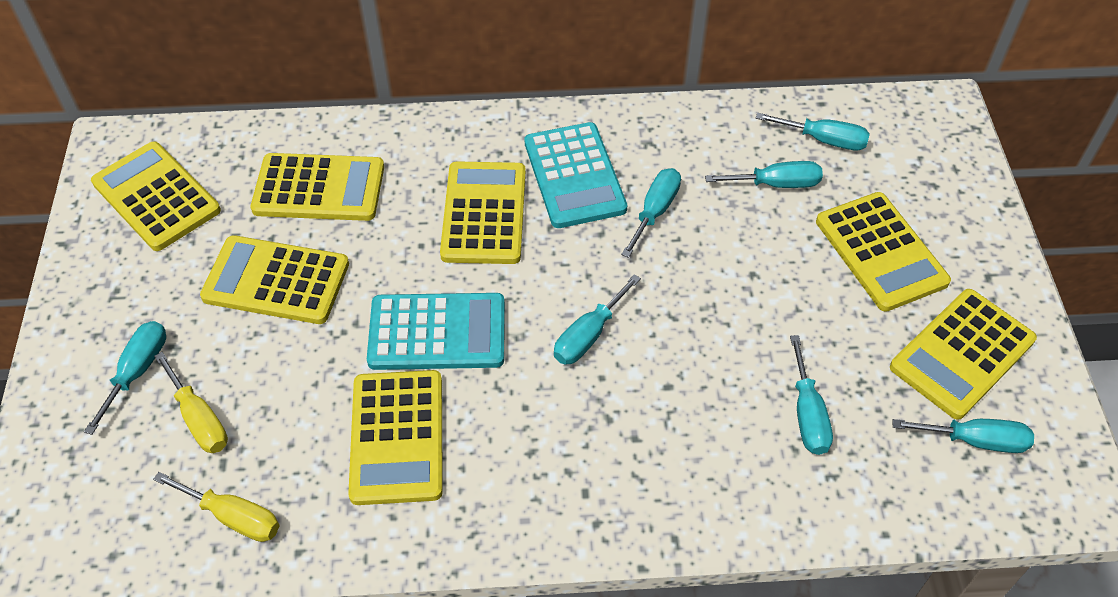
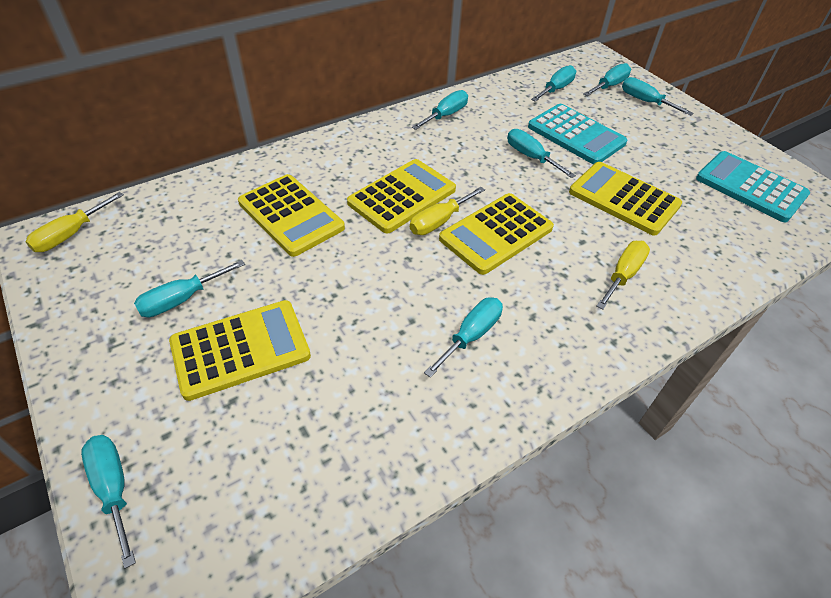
turquoise screwdriver: 7 -> 8
yellow calculator: 7 -> 5
yellow screwdriver: 2 -> 3

